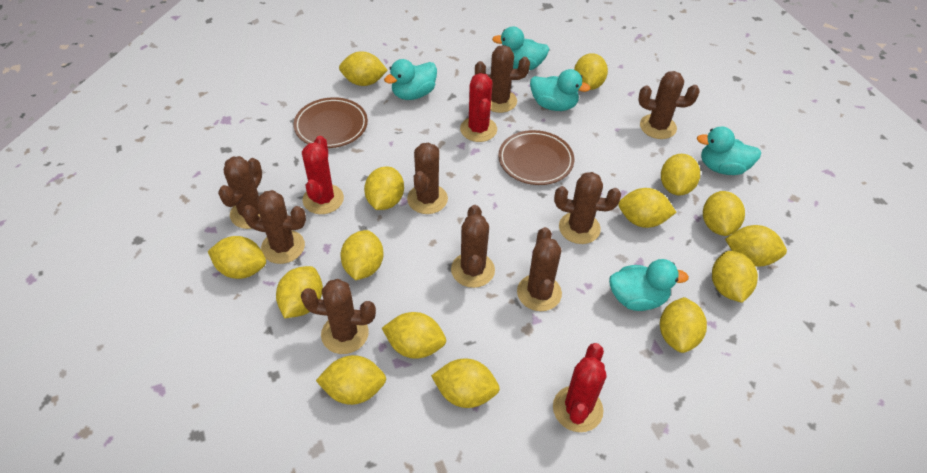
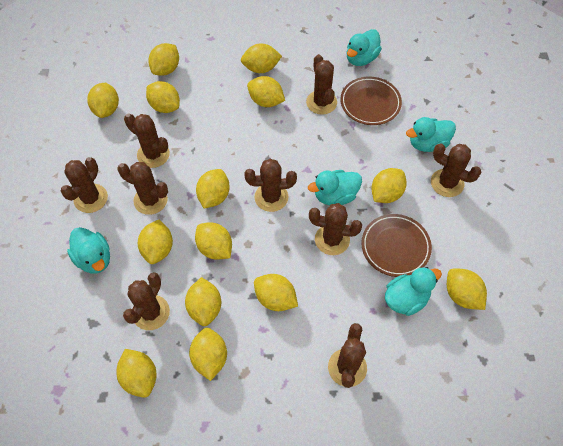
red cactus: 3 -> 0
yellow lemon: 15 -> 14

